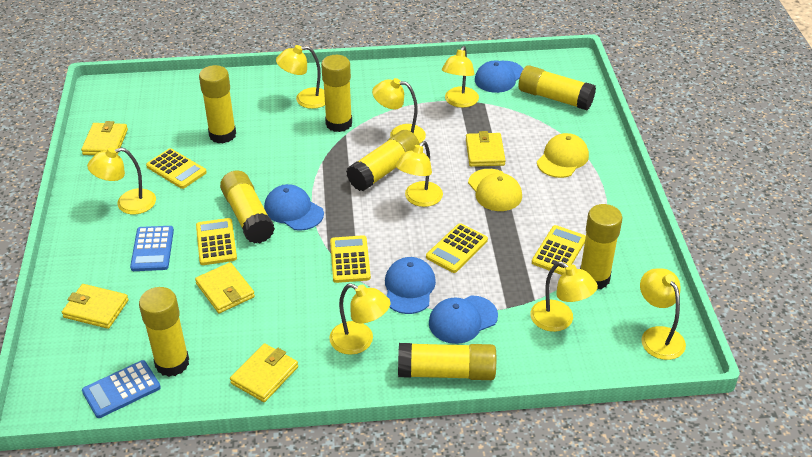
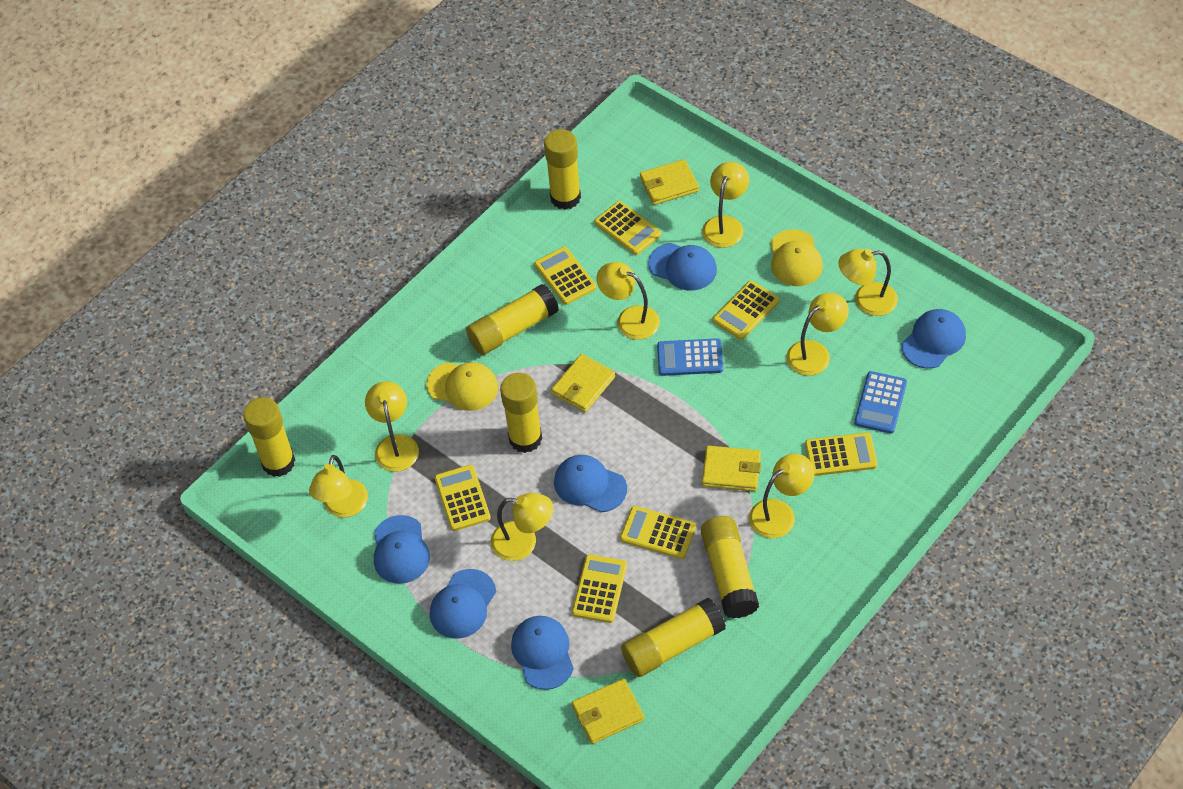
blue cap: 4 -> 6
yellow calculator: 5 -> 7
yellow glue stick: 8 -> 6
yellow wallet: 5 -> 4

